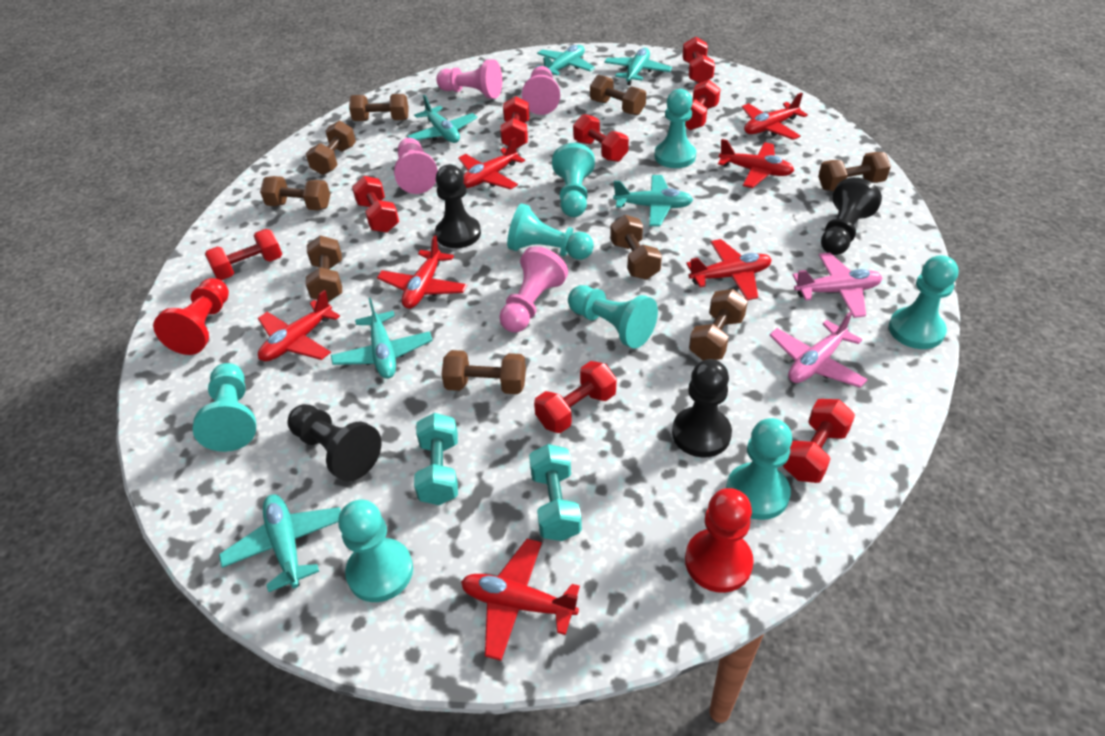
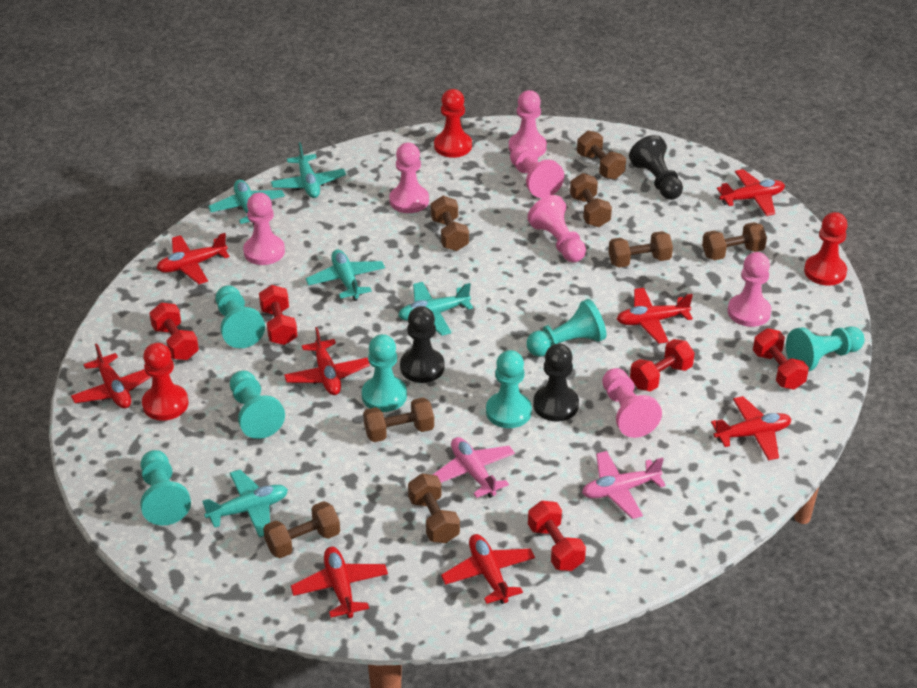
black pawn: 4 -> 3
brown dumbbell: 9 -> 8
pink pawn: 4 -> 7
red dumbbell: 8 -> 5
red pawn: 2 -> 3
red plane: 7 -> 8
turquoise dumbbell: 2 -> 0
turquoise pawn: 8 -> 7
turquoise plane: 6 -> 5

